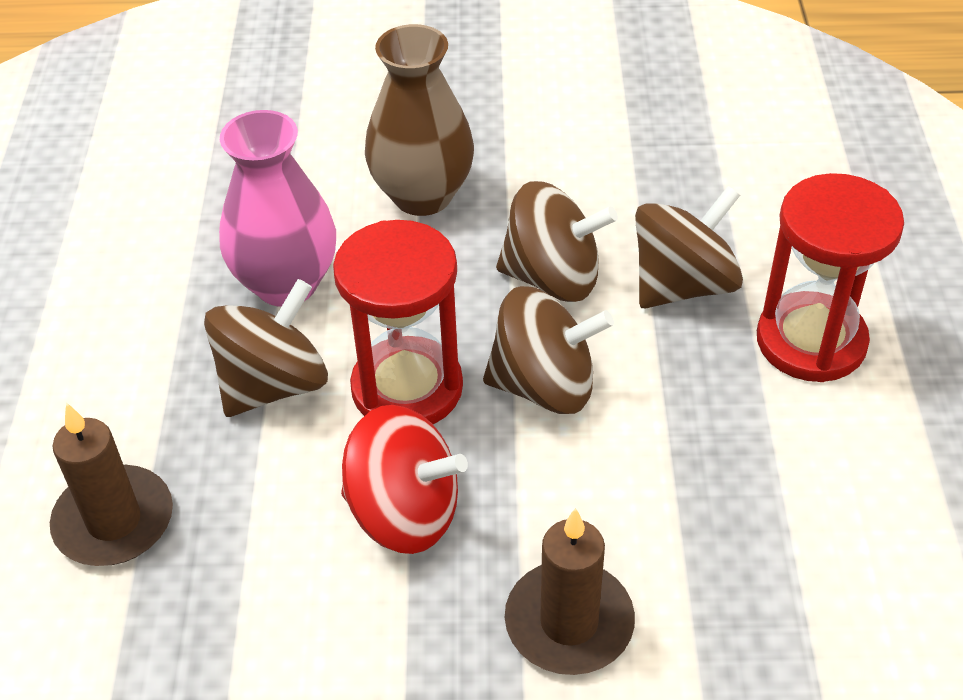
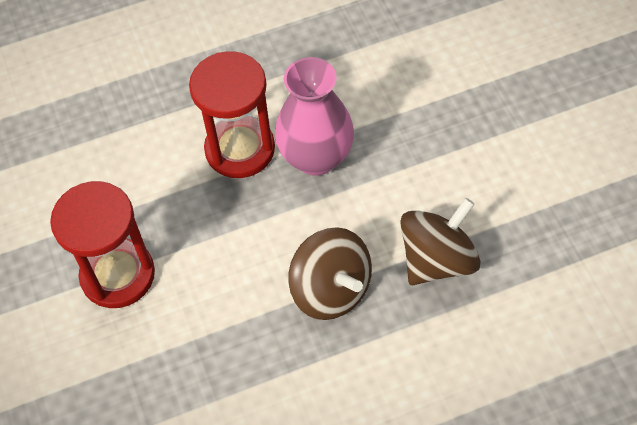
brown candle: 2 -> 0
brown spinning top: 4 -> 2
brown vase: 1 -> 0
red spinning top: 1 -> 0

